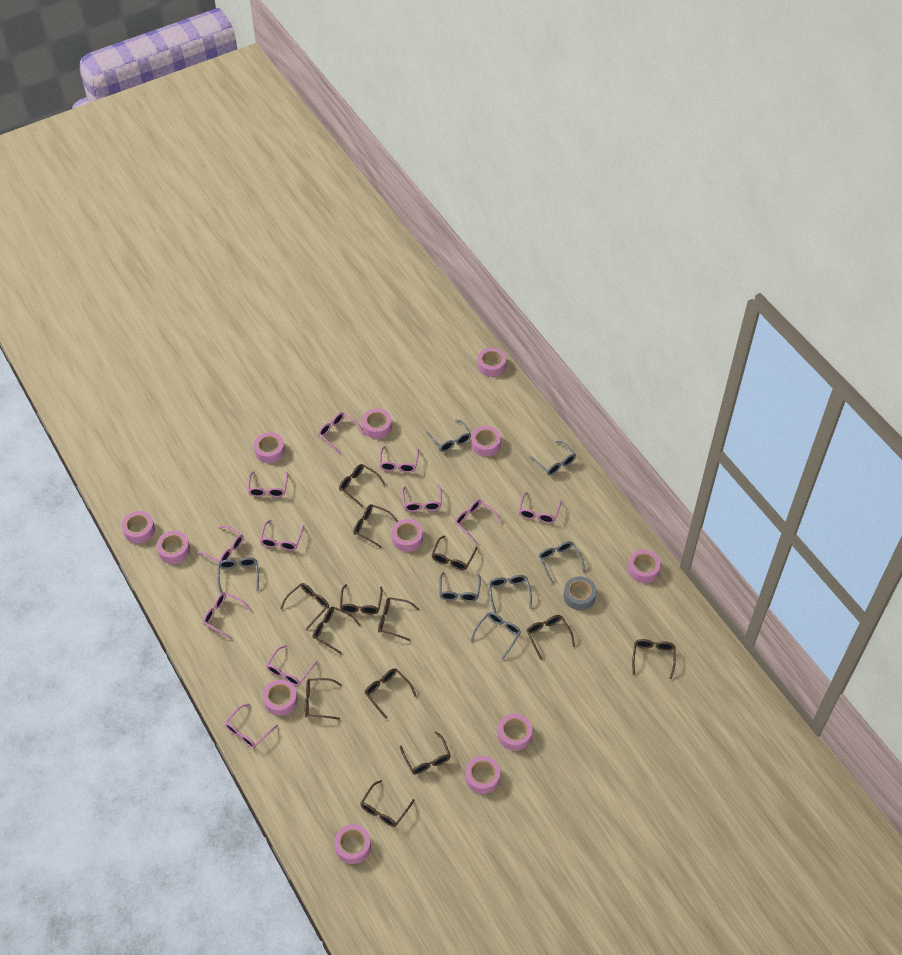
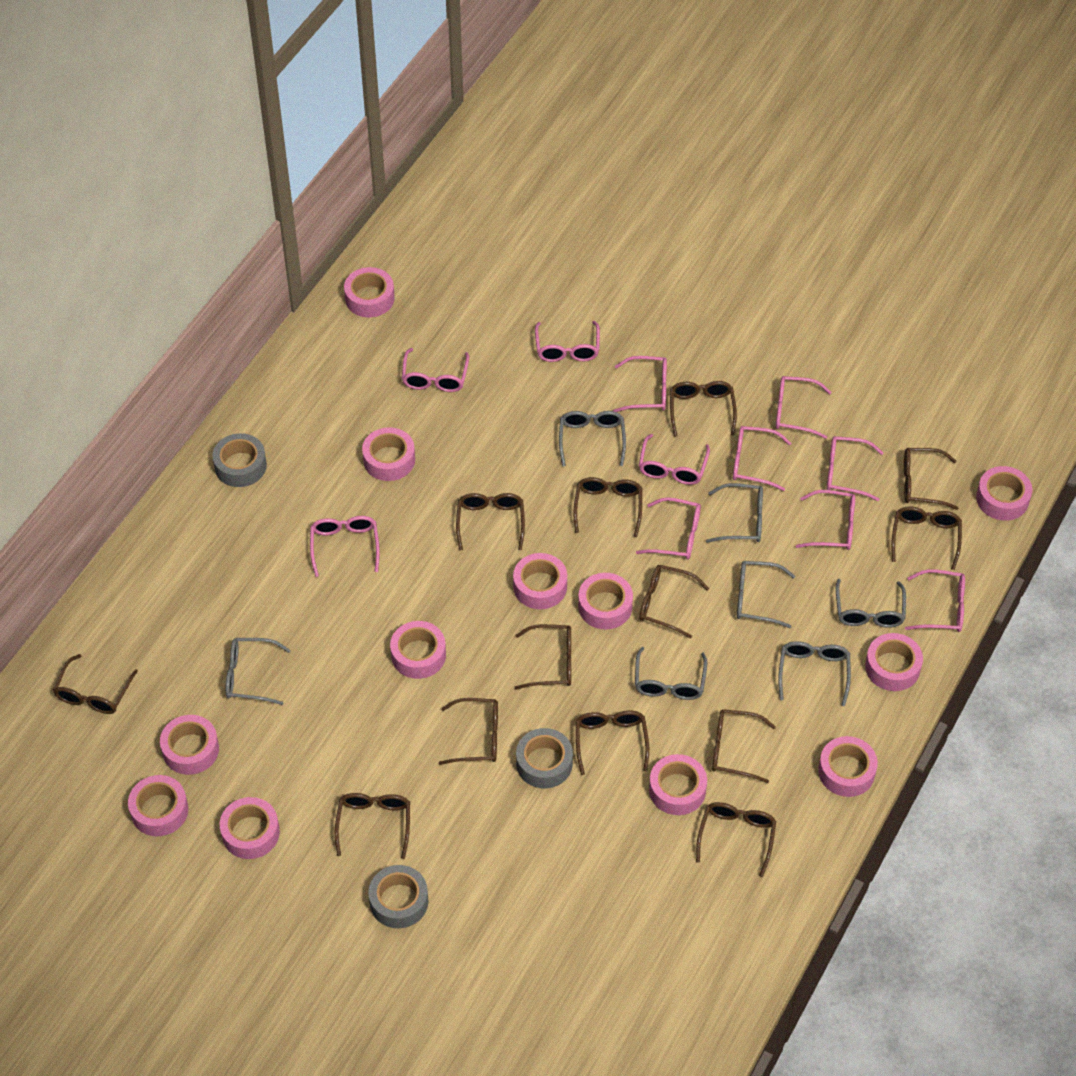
grey tape: 1 -> 3

